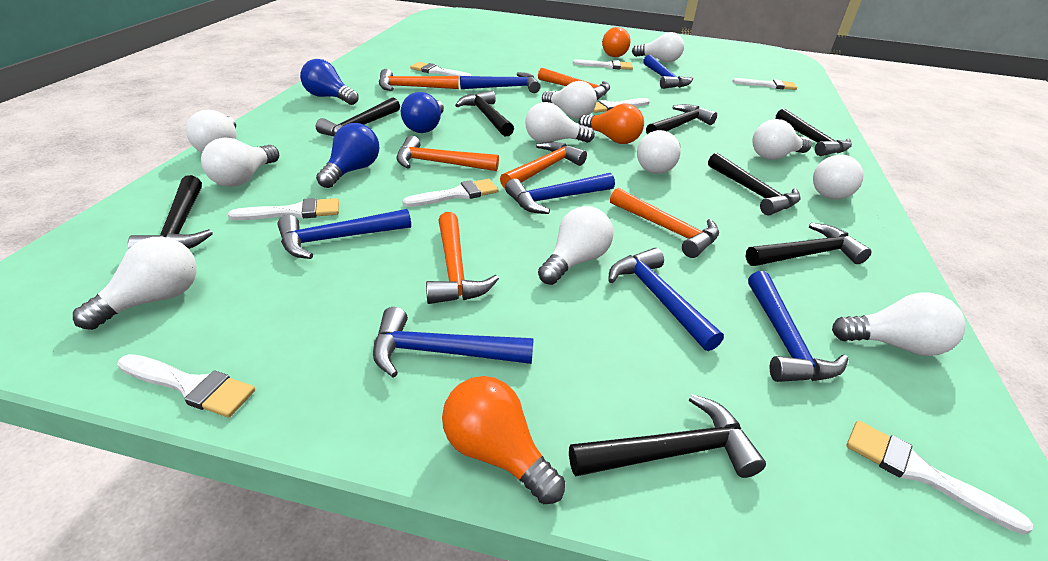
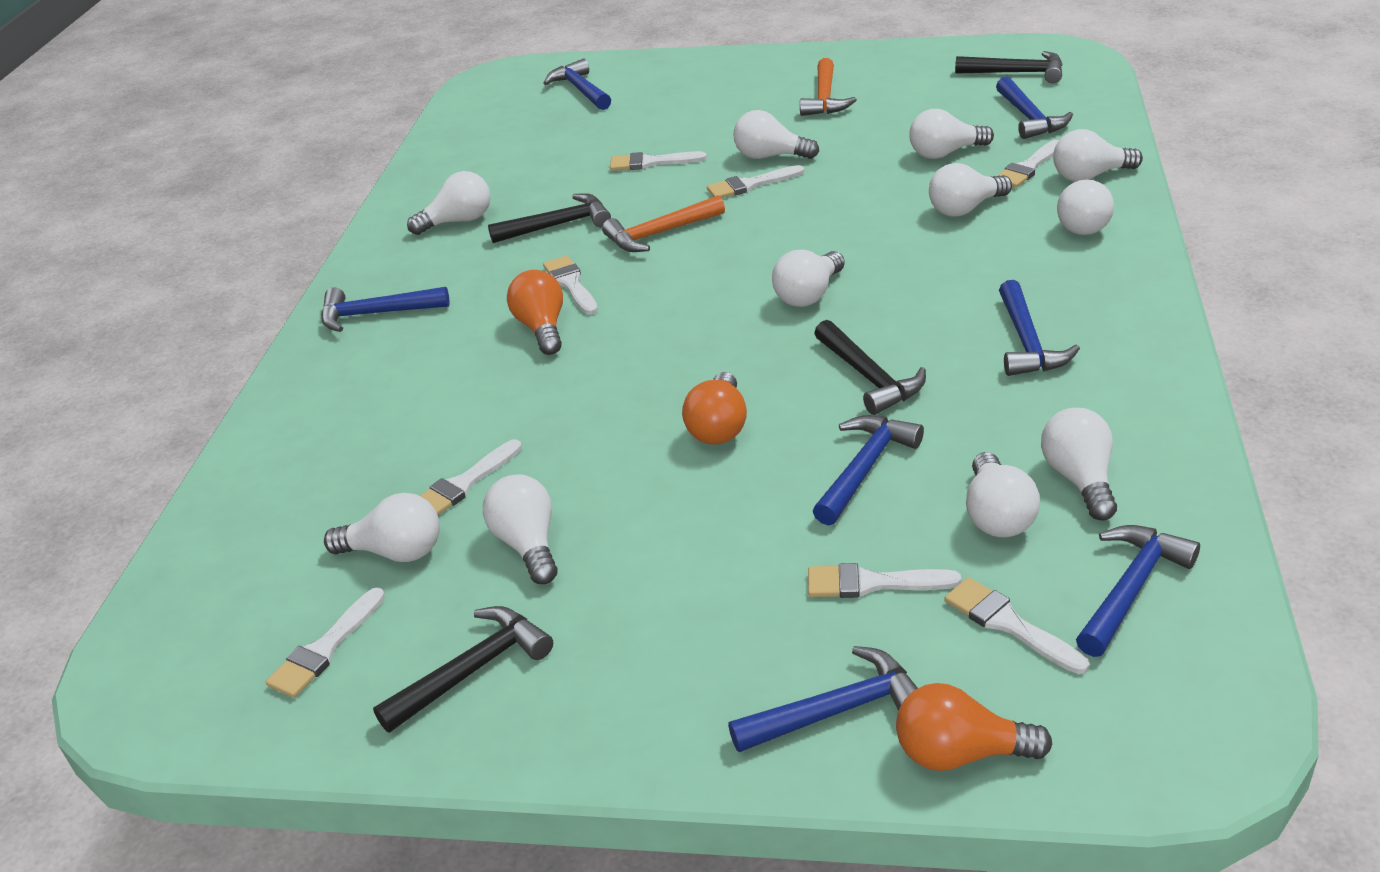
black hammer: 8 -> 4
blue light bulb: 3 -> 0
orange hammer: 6 -> 2

